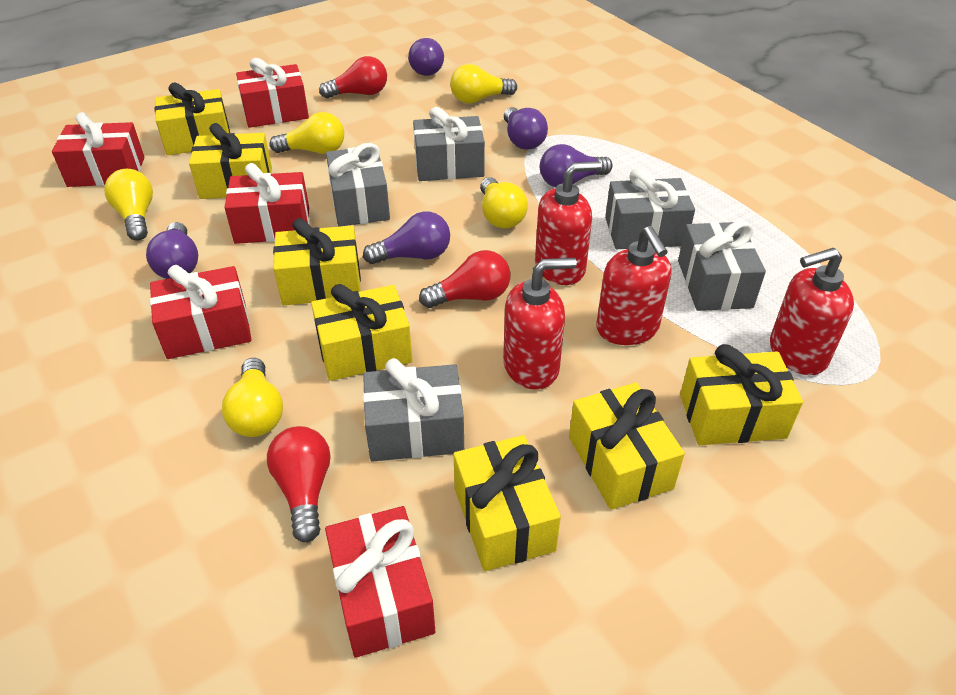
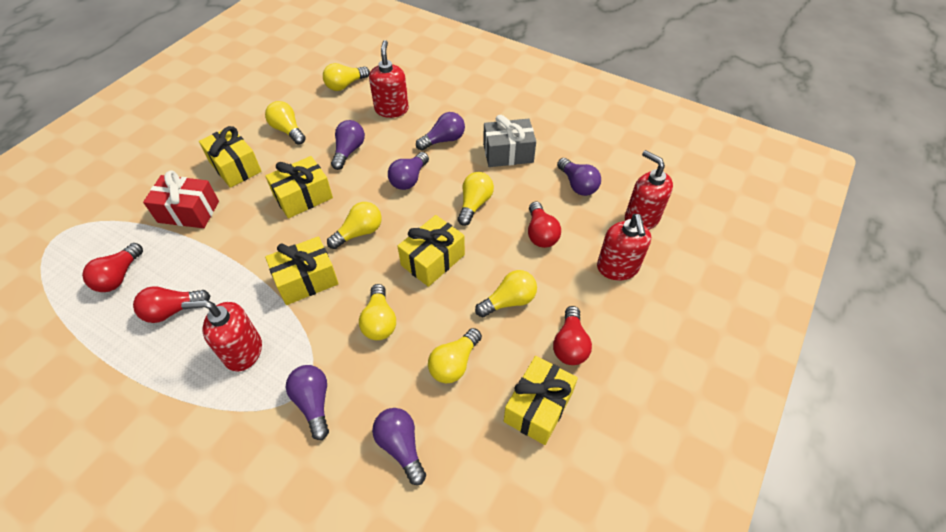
grey gift: 5 -> 1
purple light bulb: 5 -> 6
red gift: 5 -> 1
red light bulb: 3 -> 4
yellow gift: 7 -> 5
yellow light bulb: 5 -> 7

